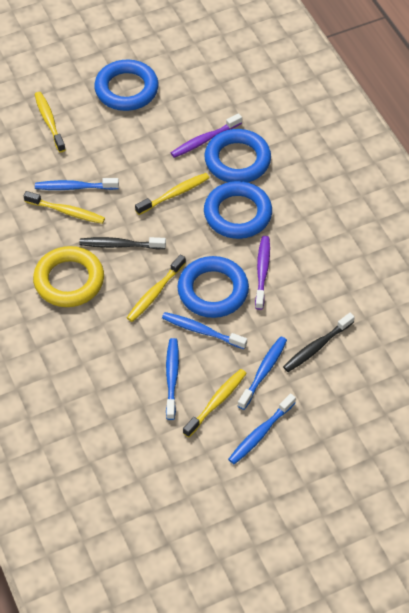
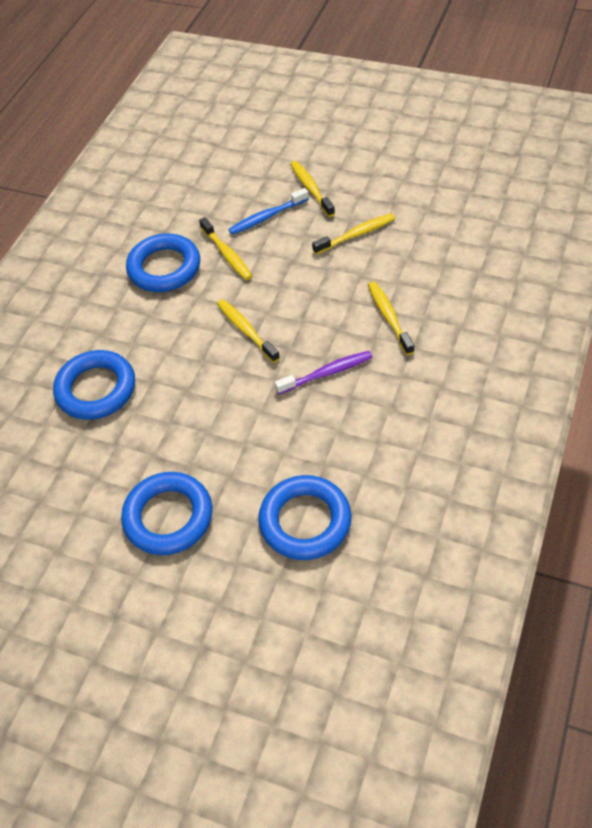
black toothbrush: 2 -> 0
blue toothbrush: 5 -> 1
purple toothbrush: 2 -> 1
yellow ring: 1 -> 0

